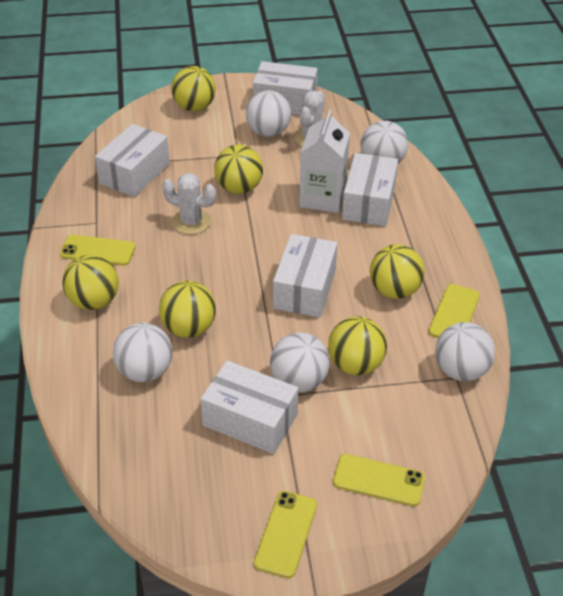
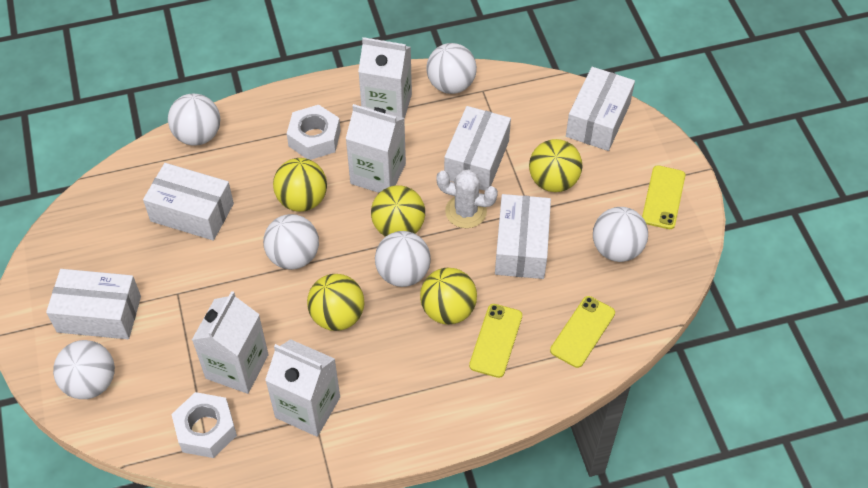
white ball: 5 -> 6
white cactus: 2 -> 1
white carton: 1 -> 4
white nut: 0 -> 2
yellow ball: 6 -> 5
yellow phone: 4 -> 3

